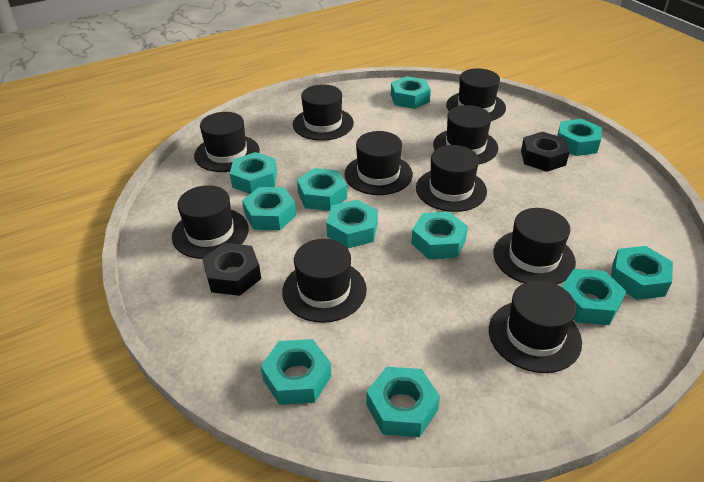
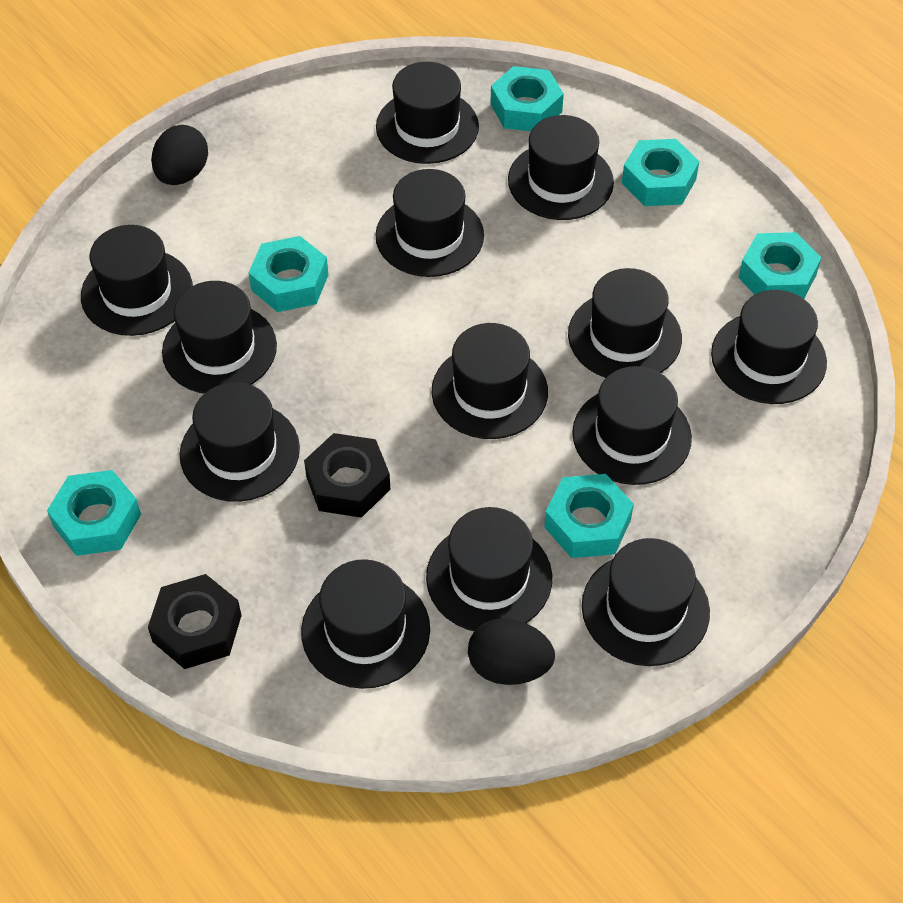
black egg: 0 -> 2
black hat: 10 -> 13
turquoise nut: 11 -> 6

